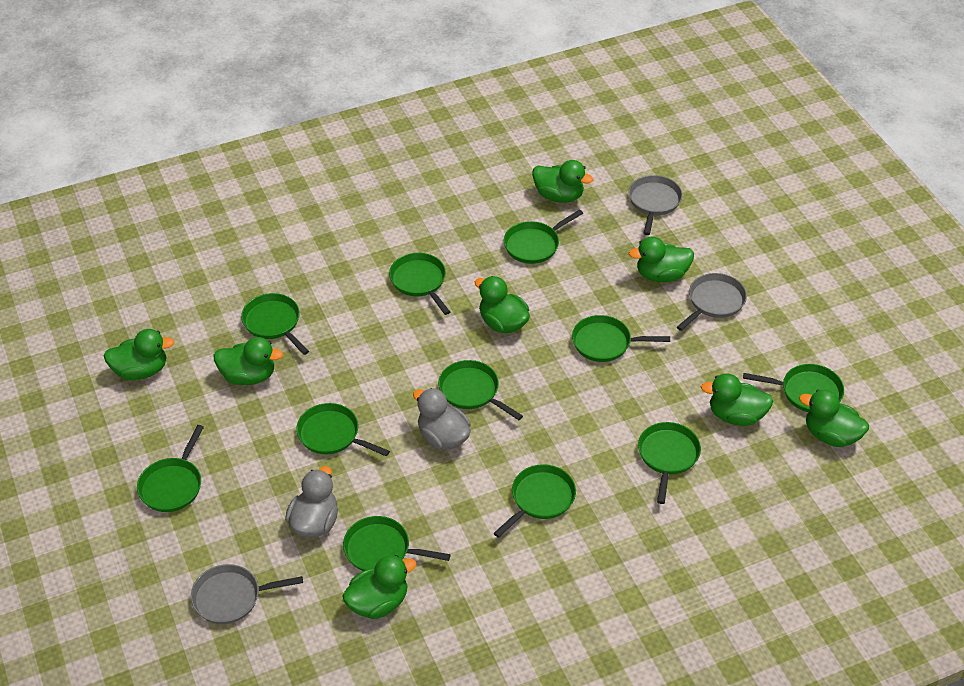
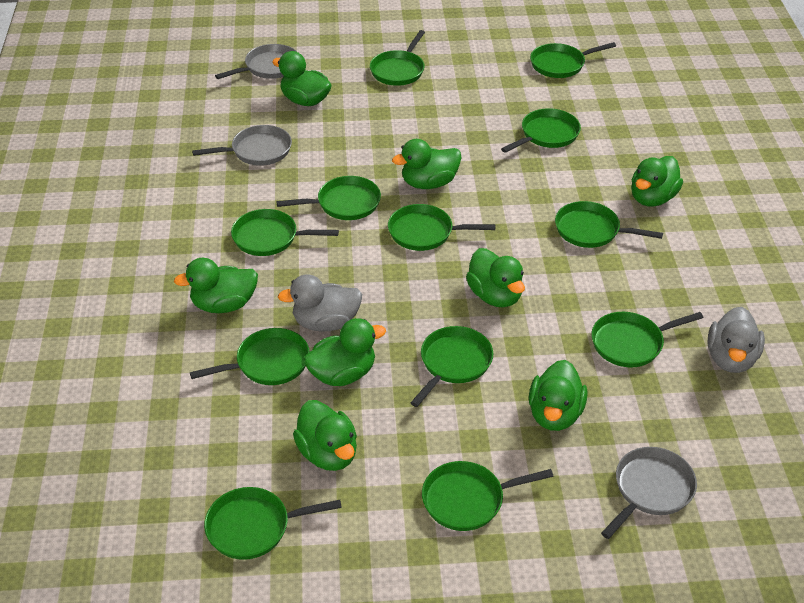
green pan: 11 -> 12

